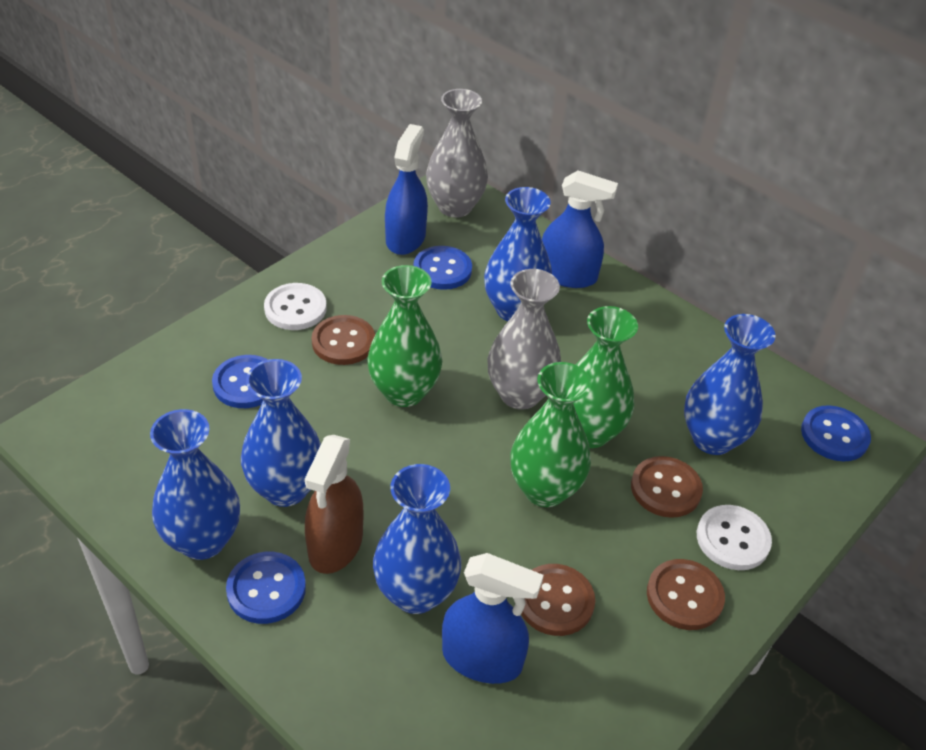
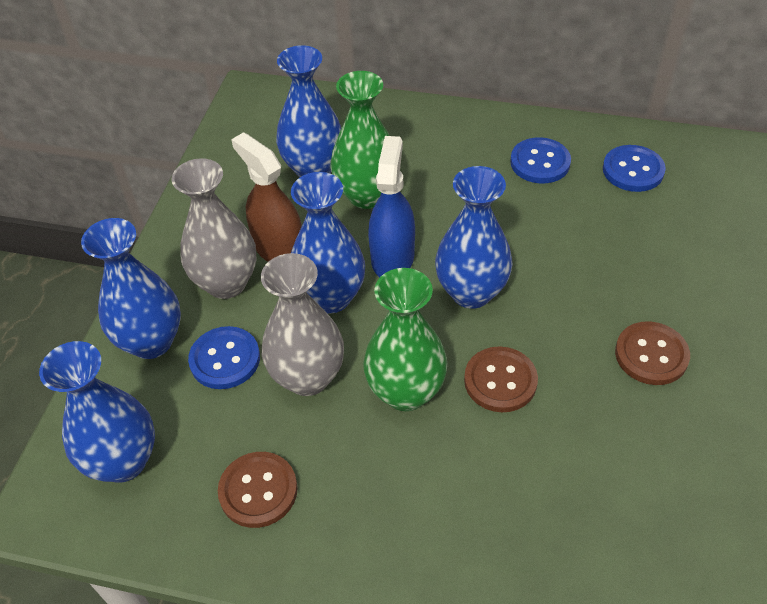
blue button: 4 -> 3
blue spray bottle: 3 -> 1
brown button: 4 -> 3
green vase: 3 -> 2
white button: 2 -> 0

